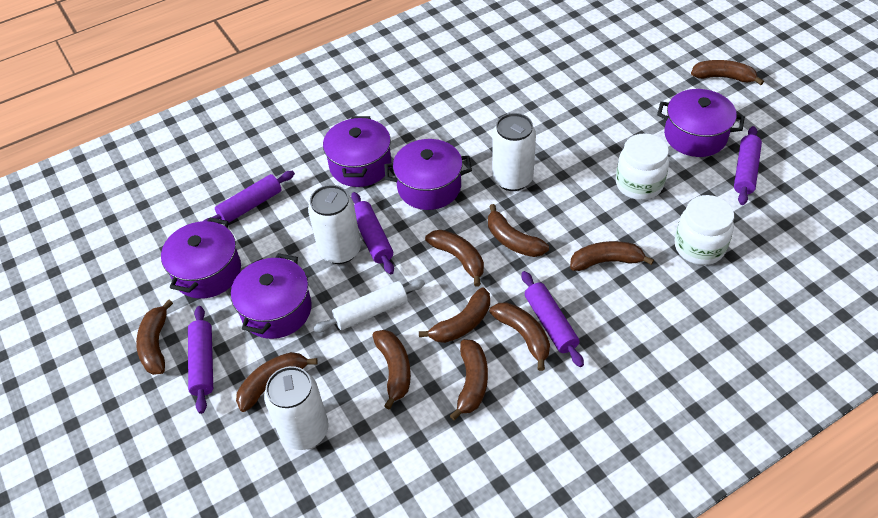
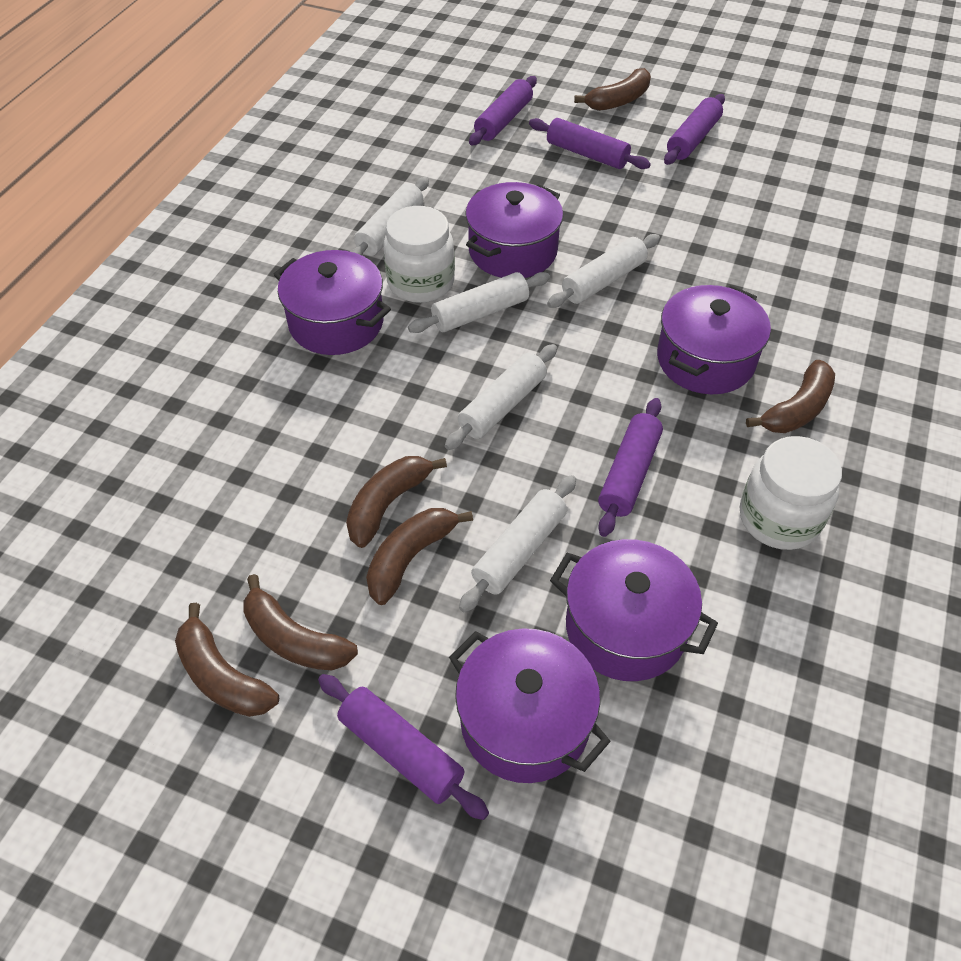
brown banana: 10 -> 6
white can: 3 -> 0
white rolling pin: 1 -> 5

